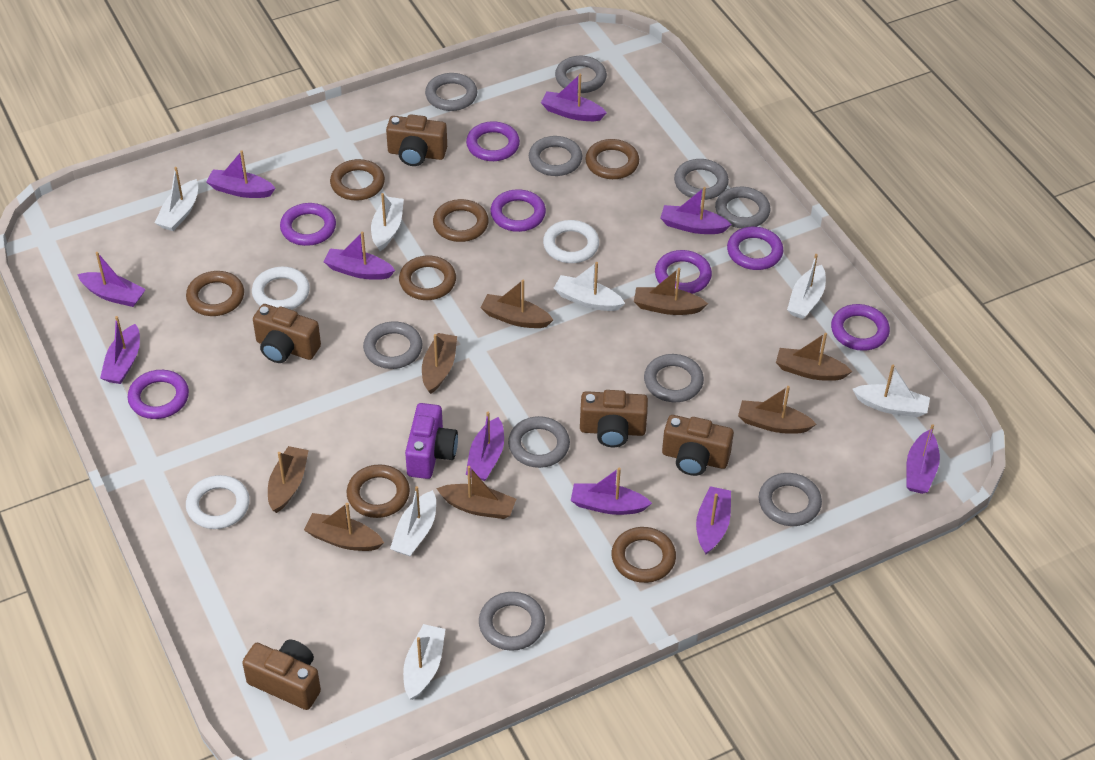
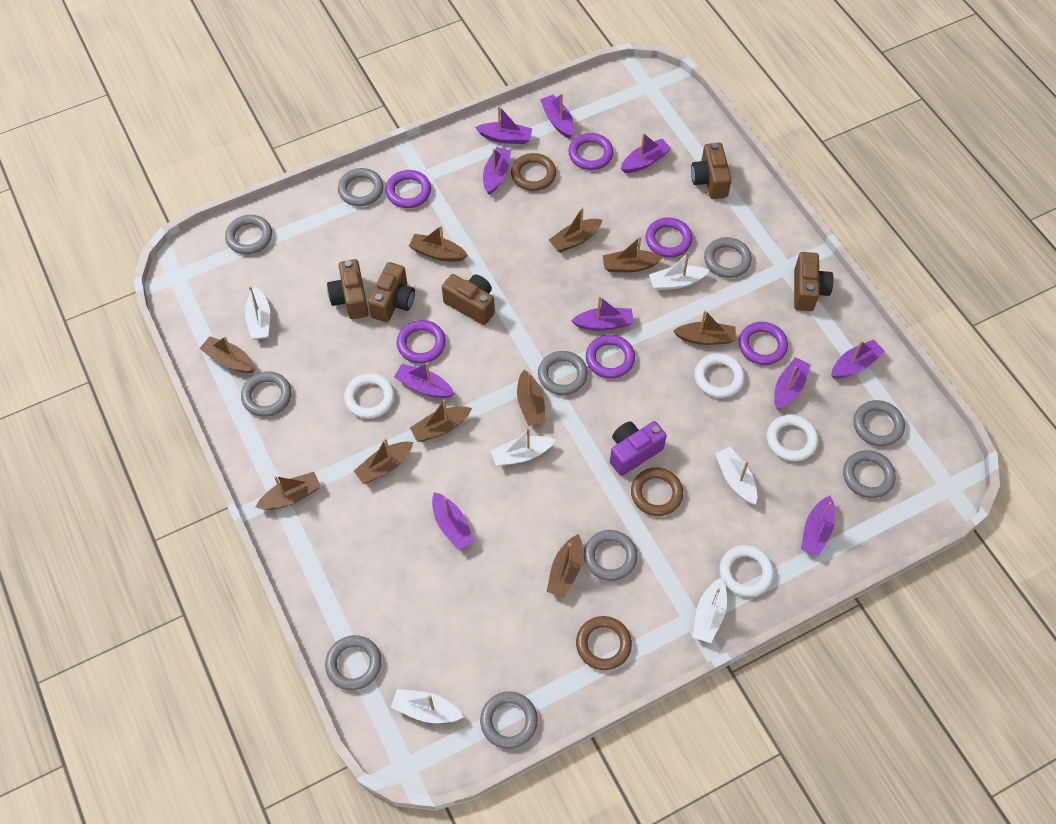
brown boat: 8 -> 10
brown ring: 7 -> 3
purple ring: 7 -> 6
white boat: 7 -> 6
white ring: 3 -> 4

